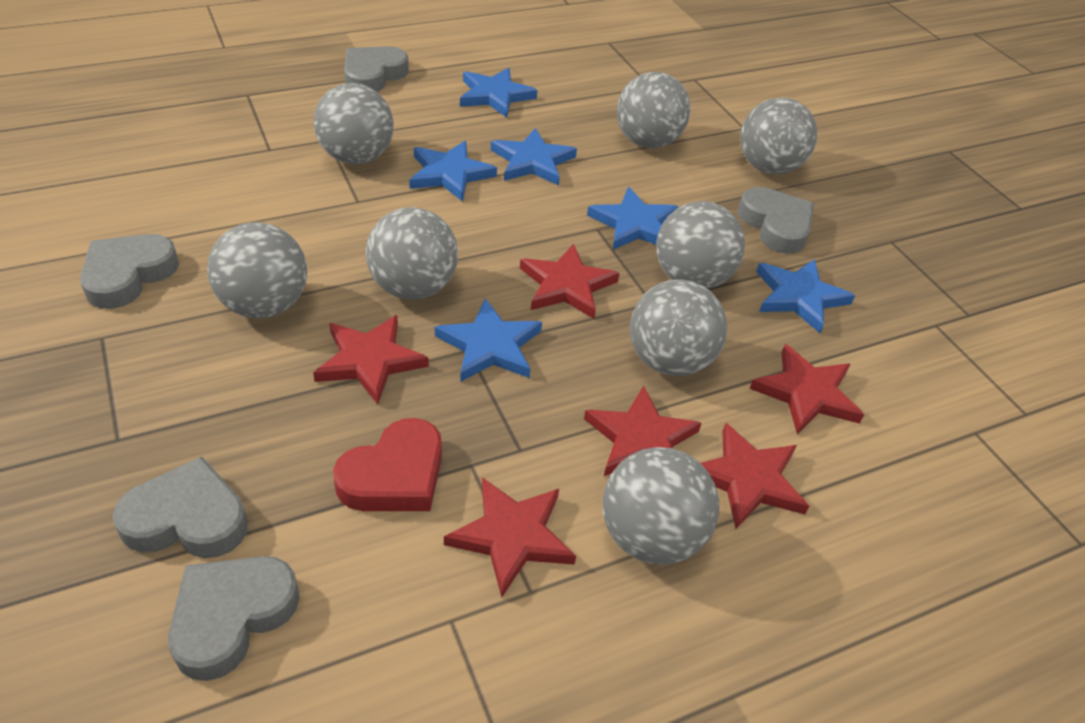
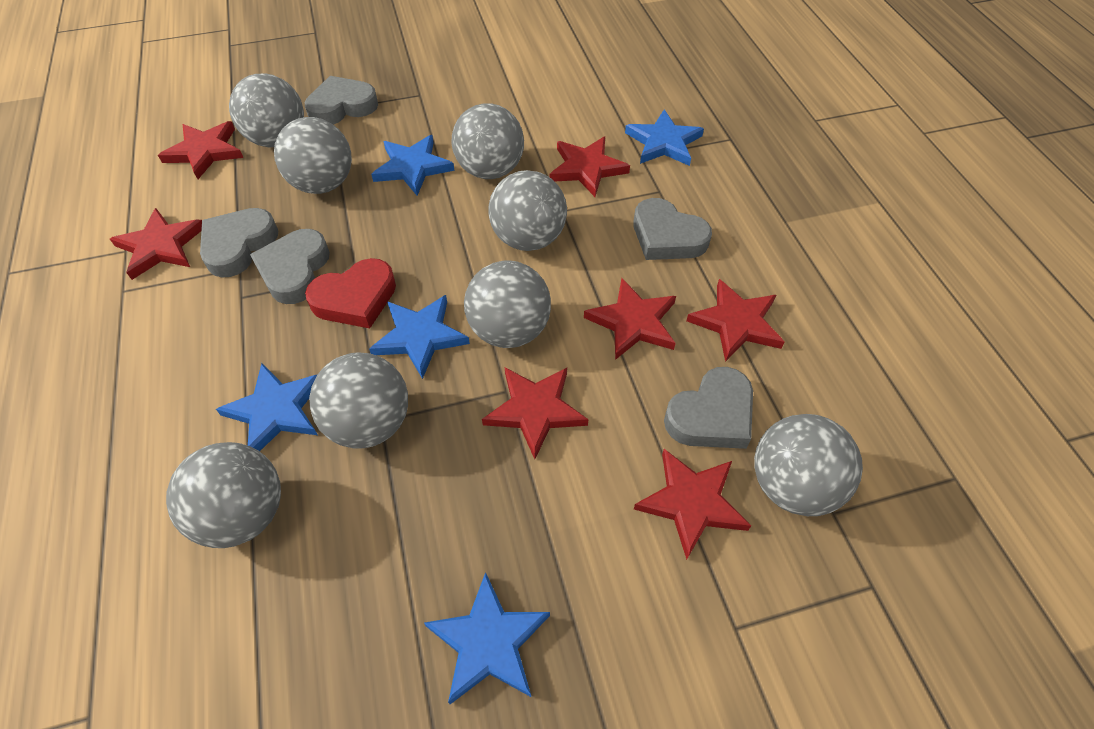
blue star: 6 -> 5
red star: 6 -> 7

